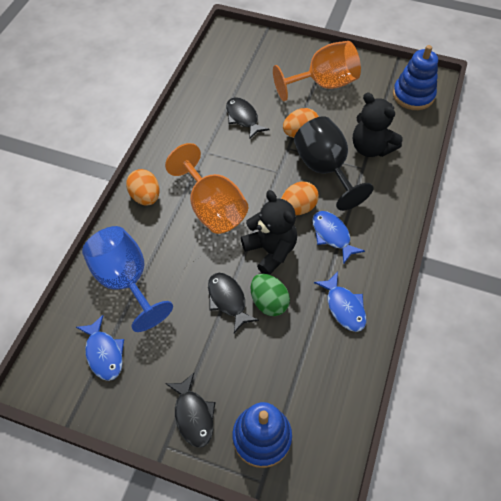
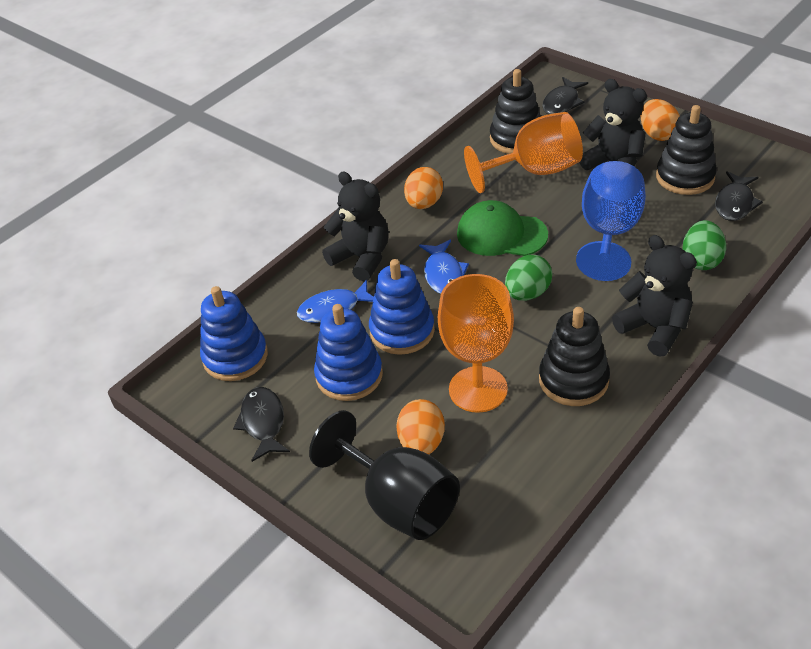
black stacking toy: 0 -> 3
black teddy bear: 2 -> 3
blue fish: 3 -> 2
blue stacking toy: 2 -> 3
green cap: 0 -> 1
green egg: 1 -> 2

